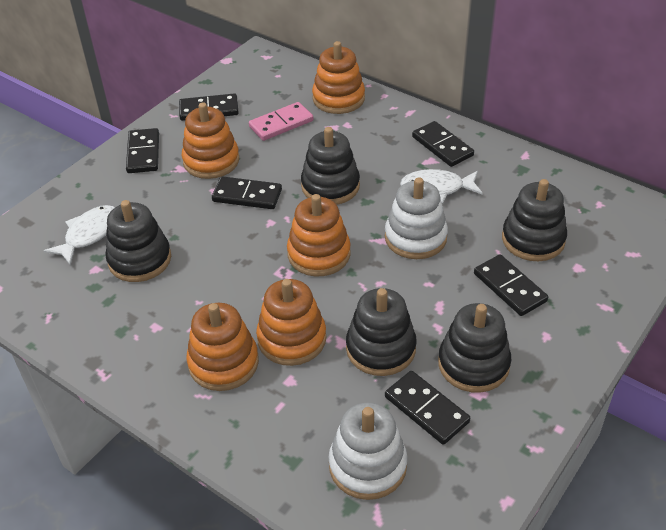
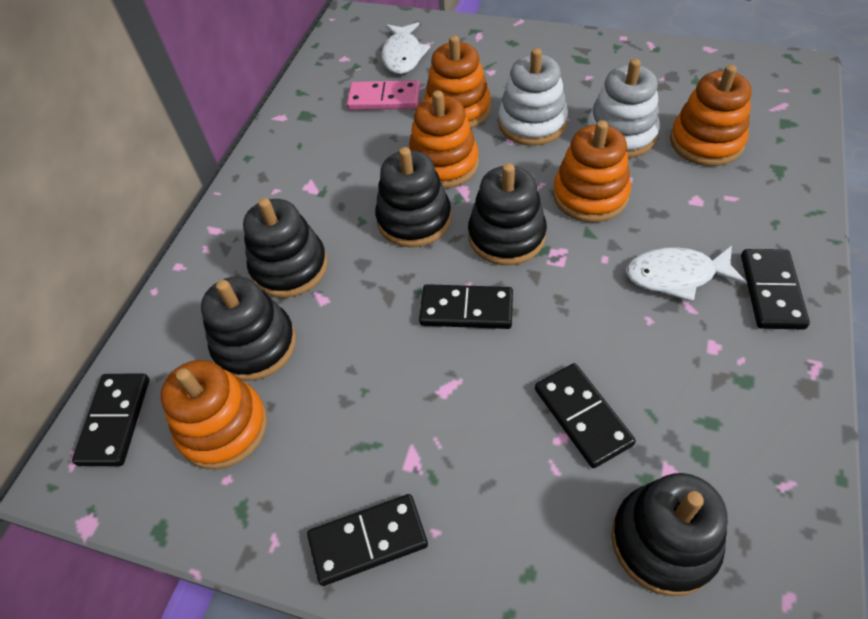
black domino: 6 -> 5

